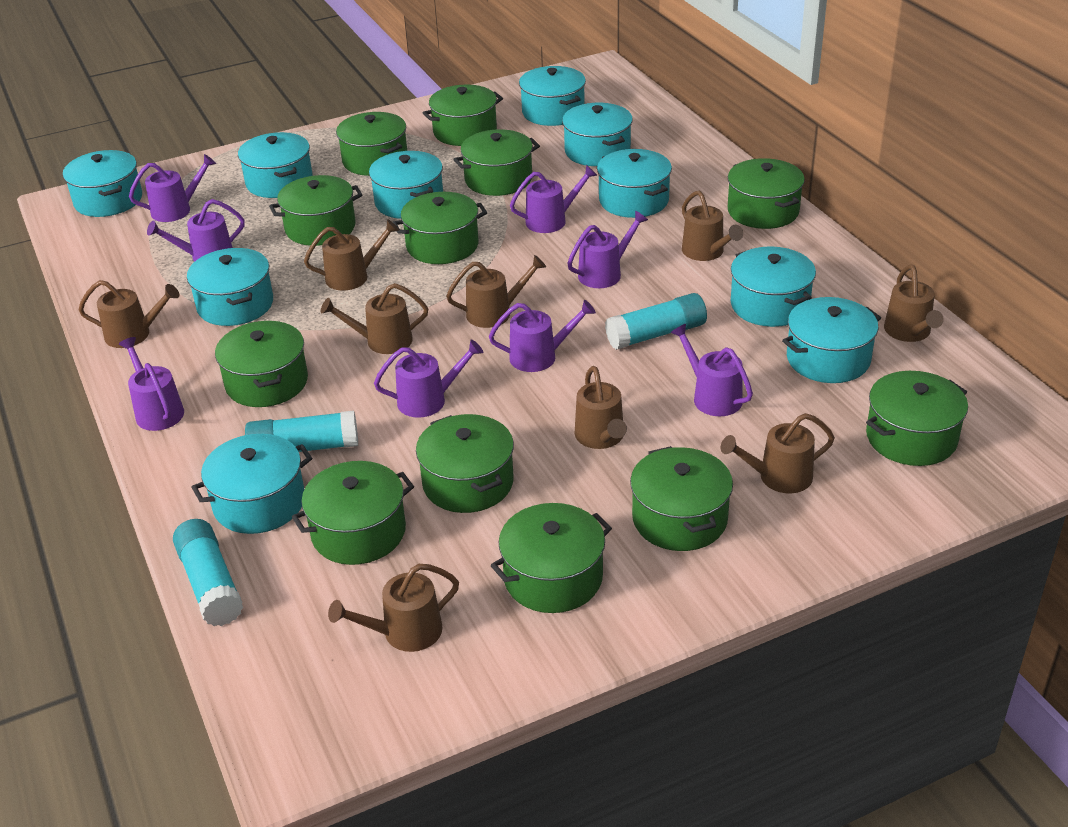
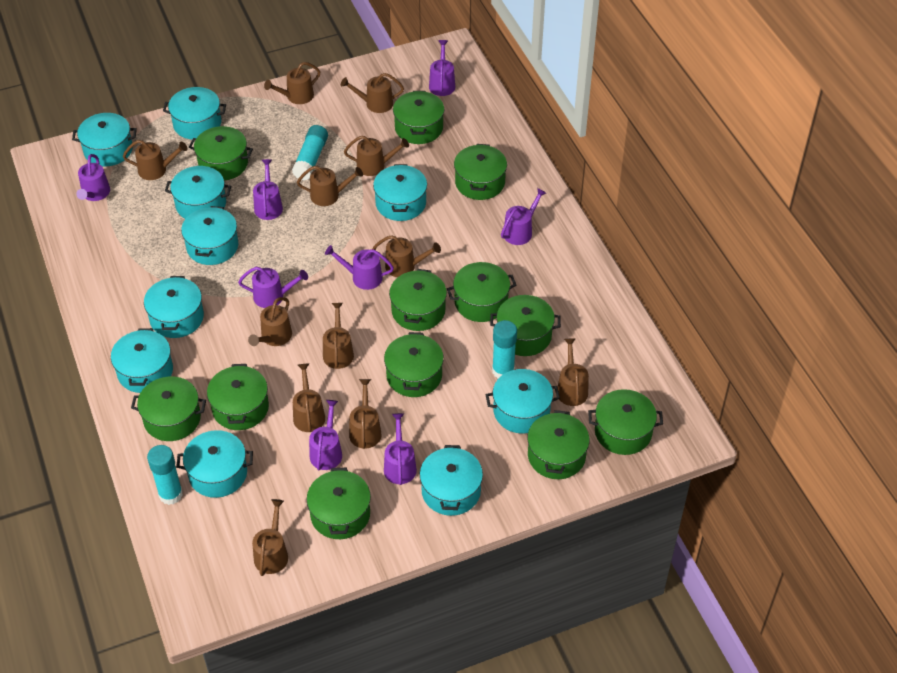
brown watering can: 9 -> 12

